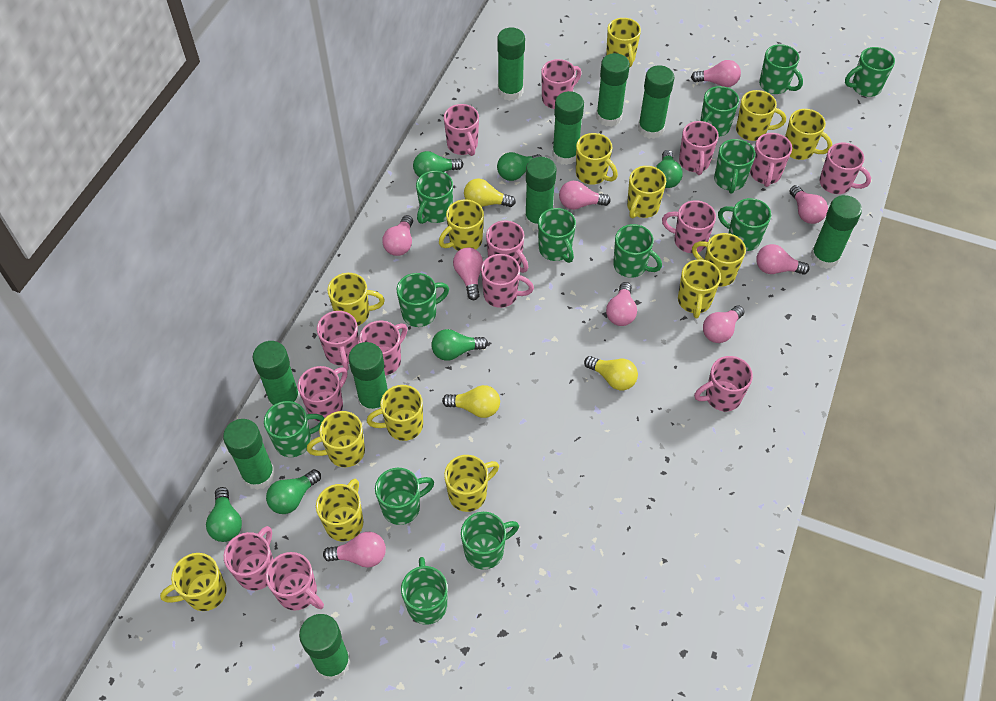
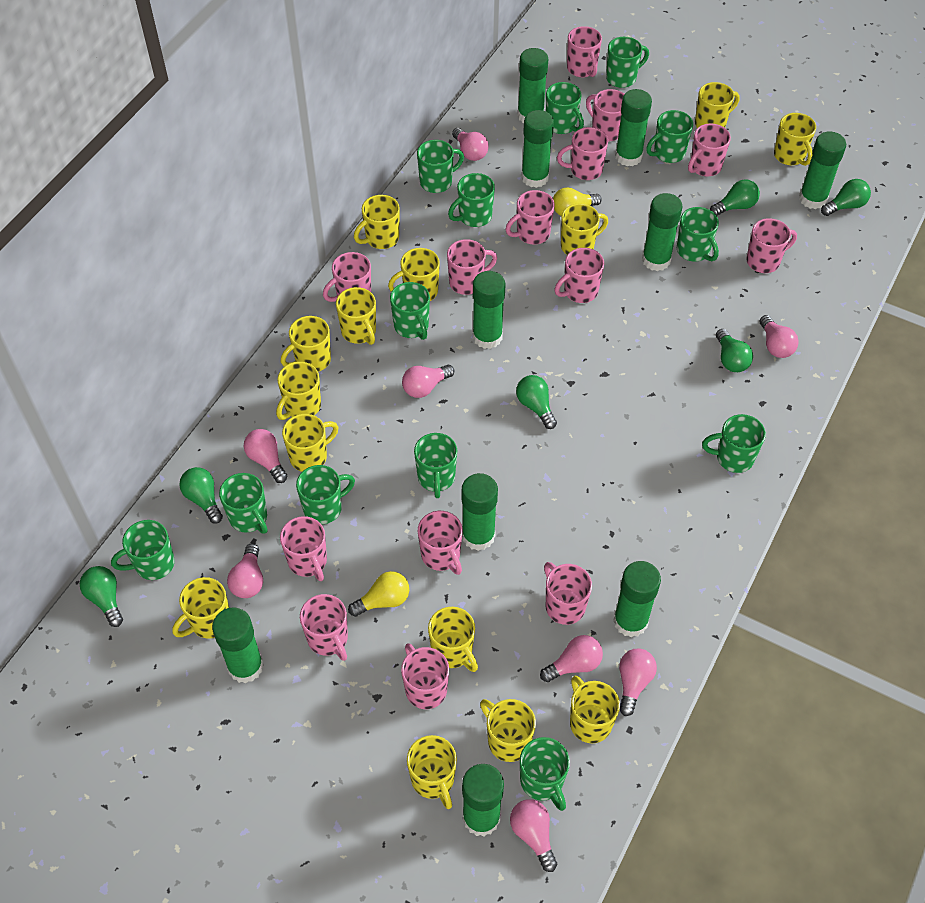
pink light bulb: 9 -> 8
yellow light bulb: 3 -> 2

